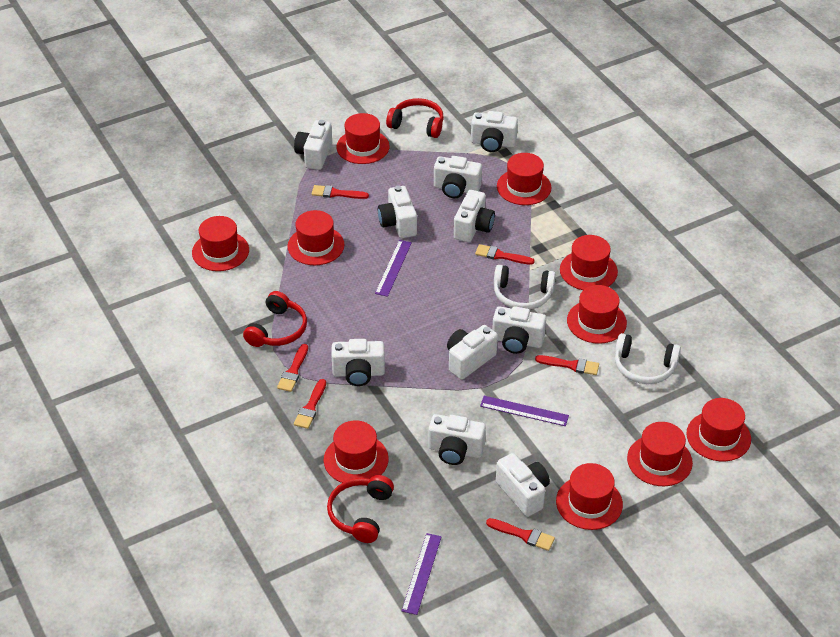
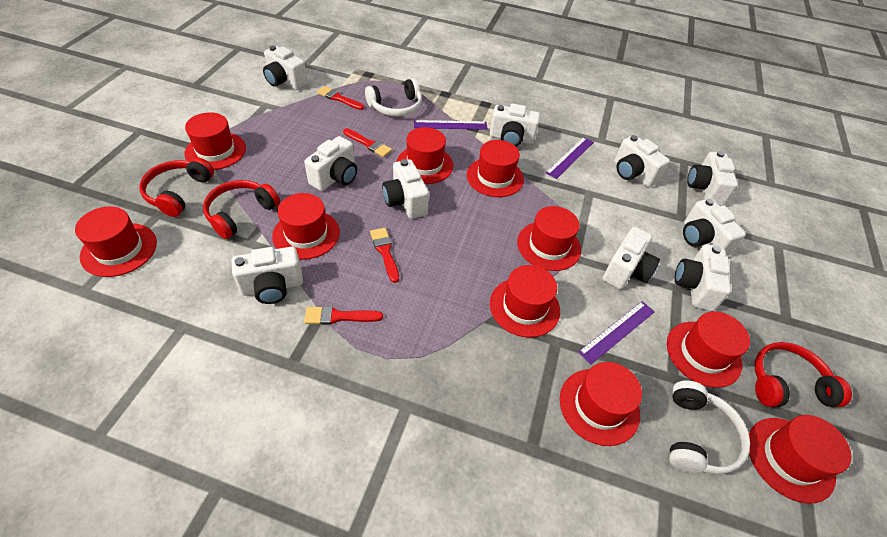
red brush: 6 -> 4

